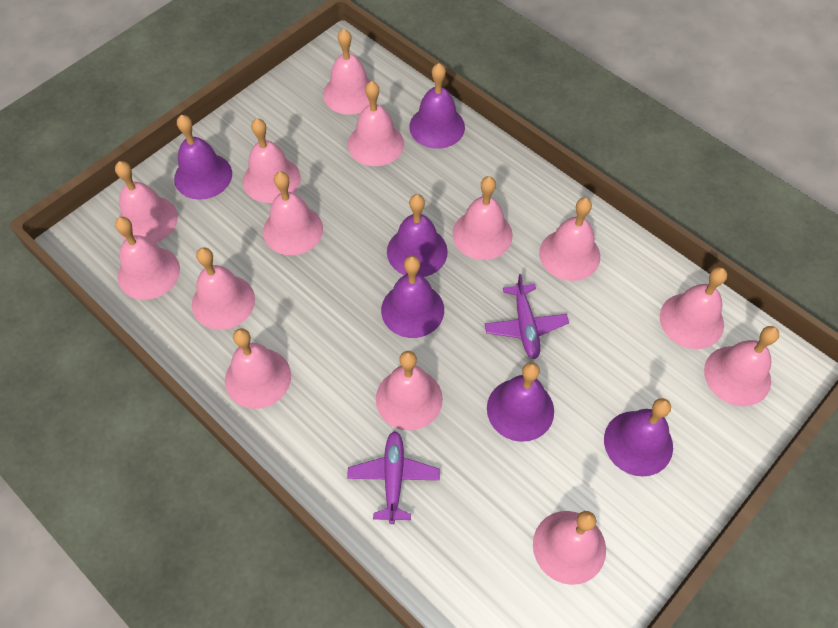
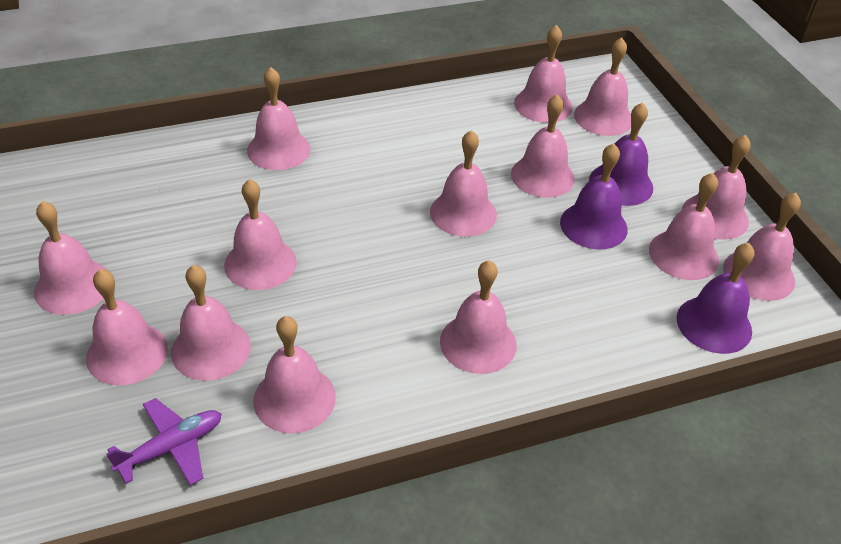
purple bell: 6 -> 3
purple plane: 2 -> 1

